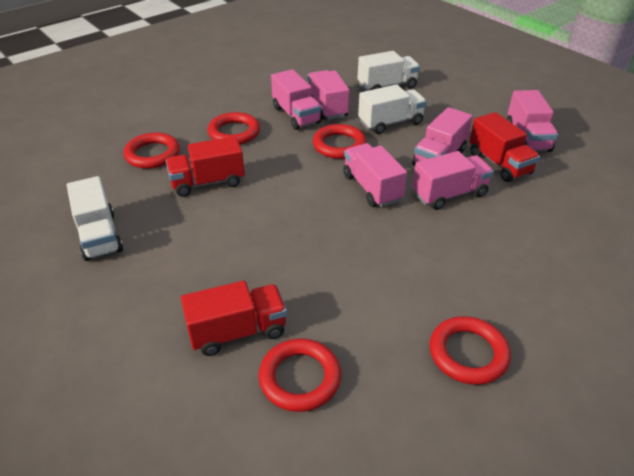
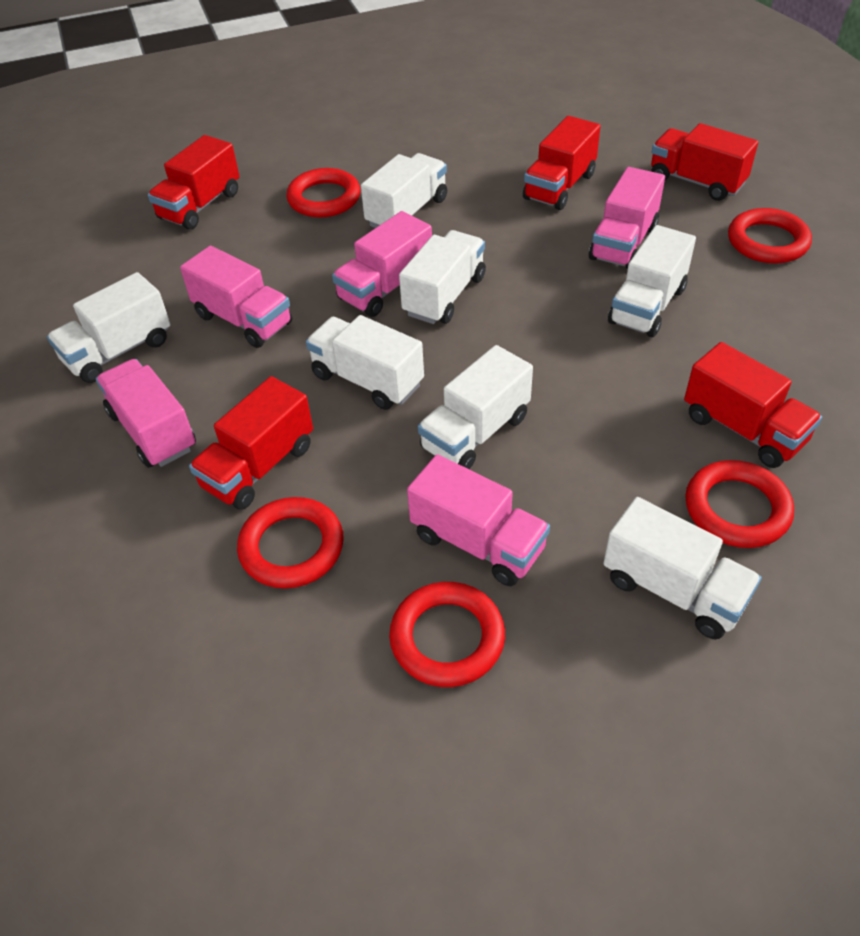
pink truck: 6 -> 5
red truck: 3 -> 5
white truck: 3 -> 7

